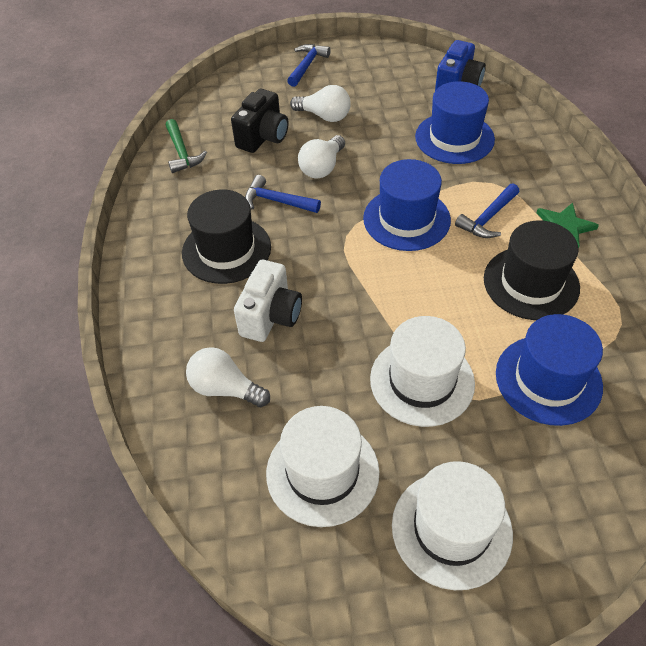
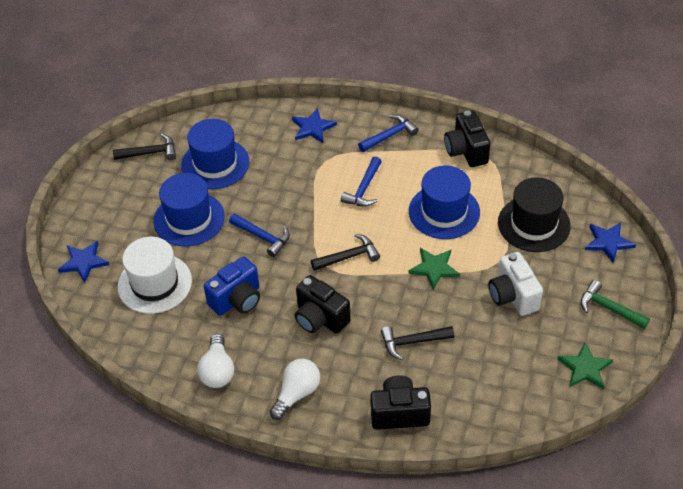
black camera: 1 -> 3
black hammer: 0 -> 3
black hat: 2 -> 1
blue star: 0 -> 3
green star: 1 -> 2
white hat: 3 -> 1
white light bulb: 3 -> 2

